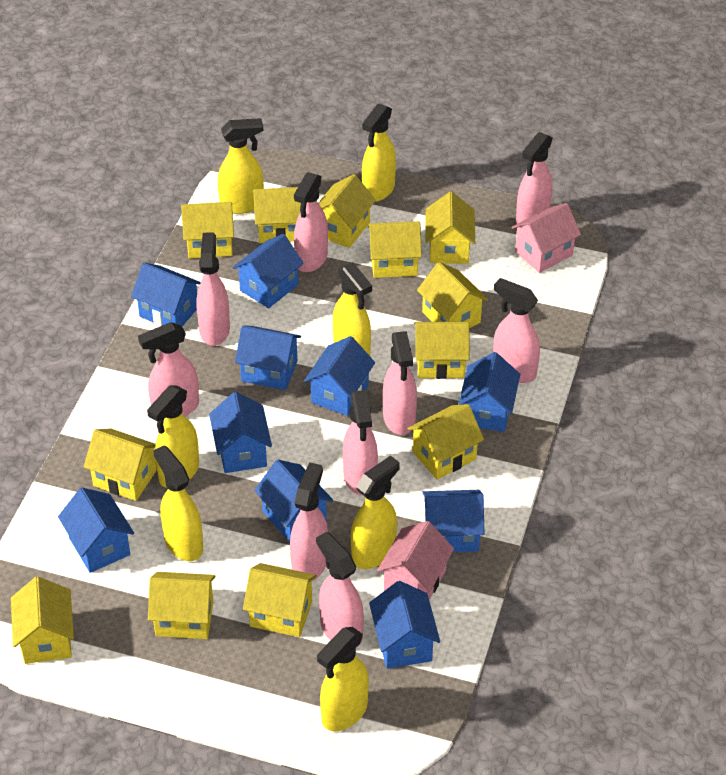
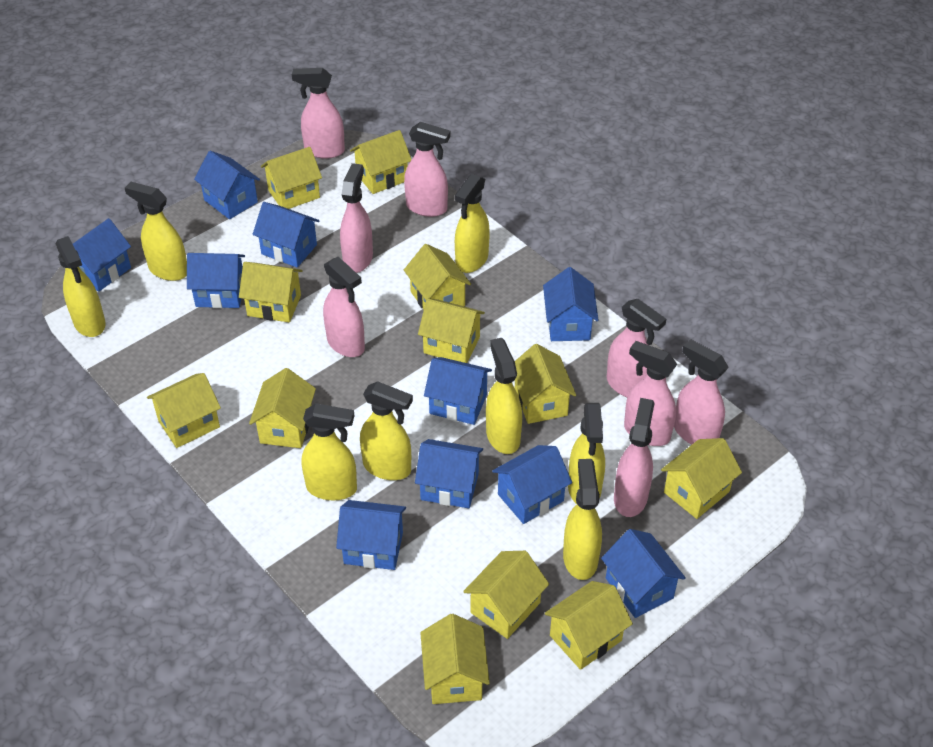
pink house: 2 -> 0
pink spray bottle: 9 -> 8
yellow spray bottle: 7 -> 8

